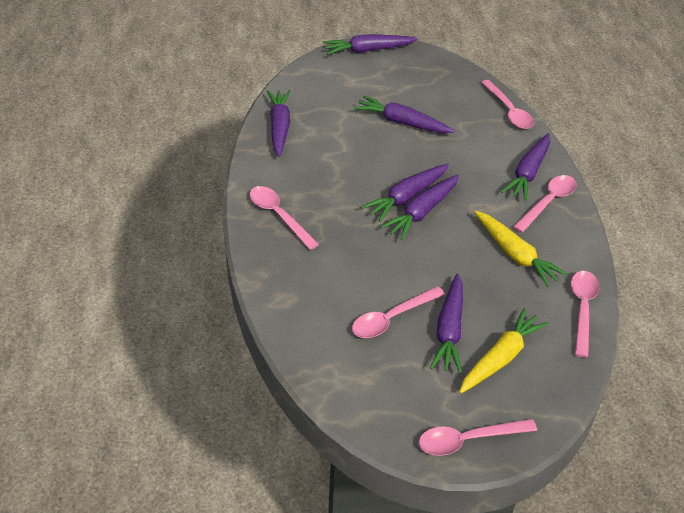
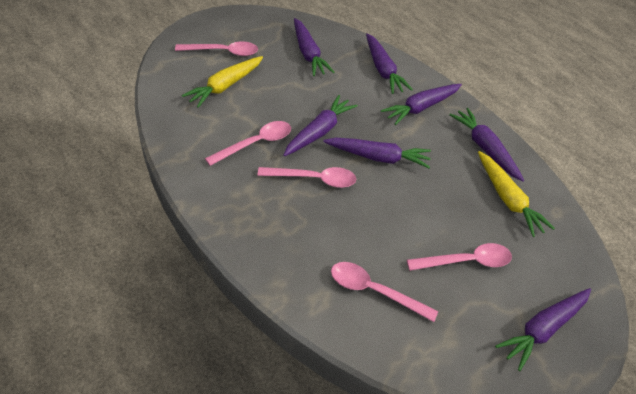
pink spoon: 6 -> 5

